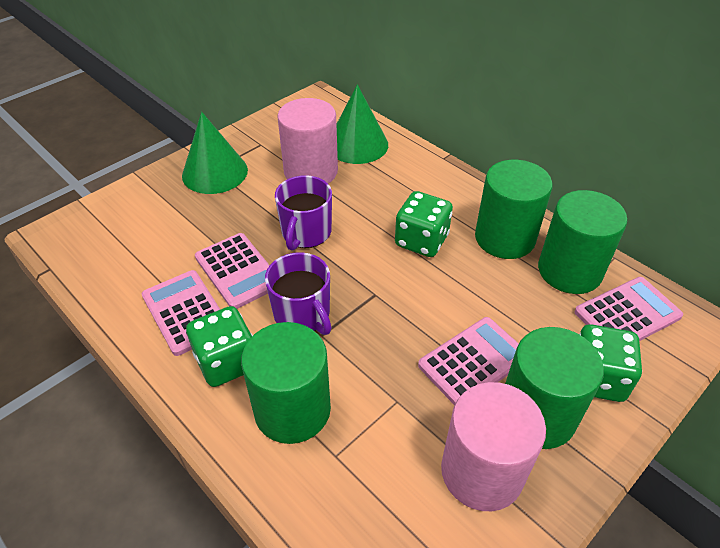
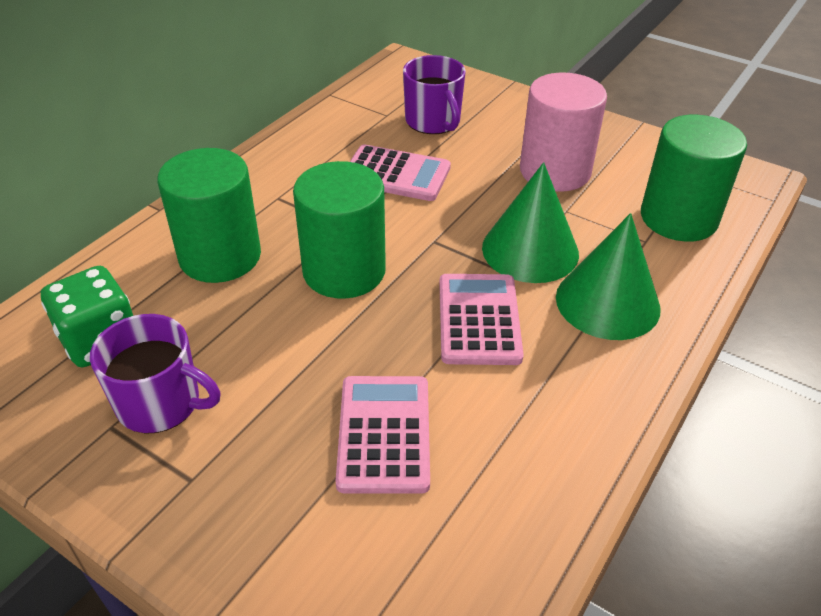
green cylinder: 4 -> 3
green dice: 3 -> 1
pink calculator: 4 -> 3
pink cylinder: 2 -> 1

